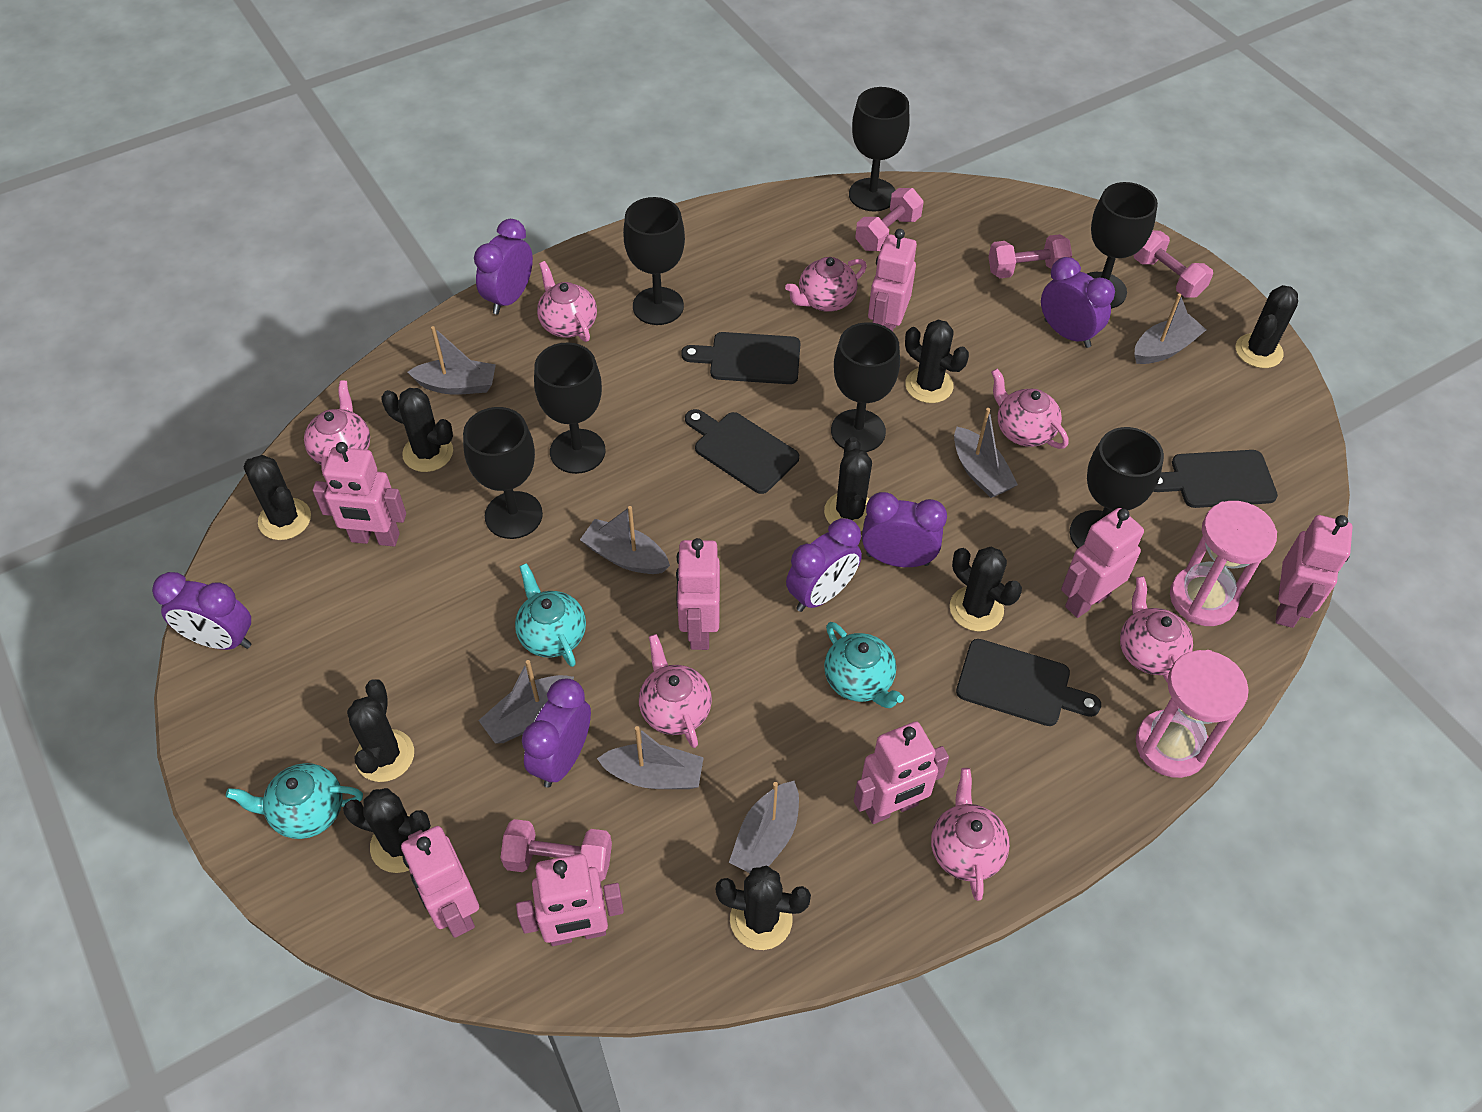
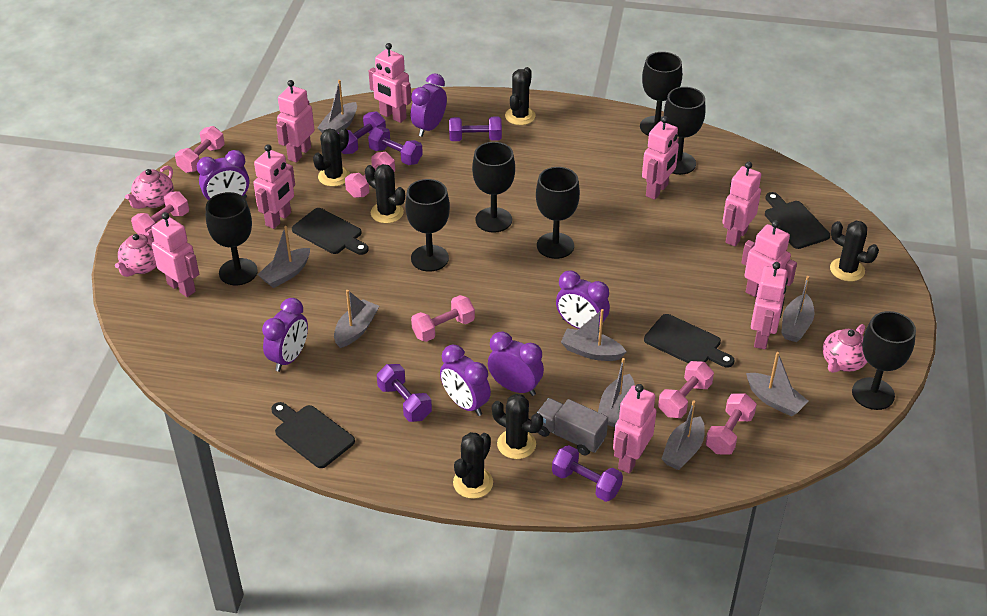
black cactus: 9 -> 6
grey boat: 7 -> 8
grey truck: 0 -> 1
pink dumbbell: 4 -> 6
pink hourglass: 2 -> 0
pink robot: 8 -> 9
pink teapot: 7 -> 3
purple dumbbell: 0 -> 5
turquoise teapot: 3 -> 0

